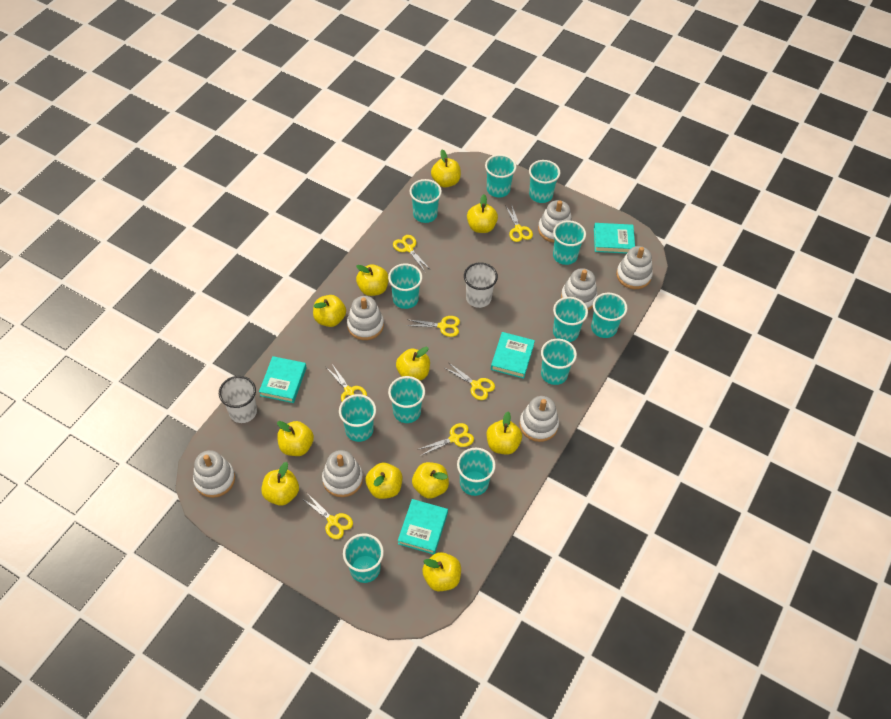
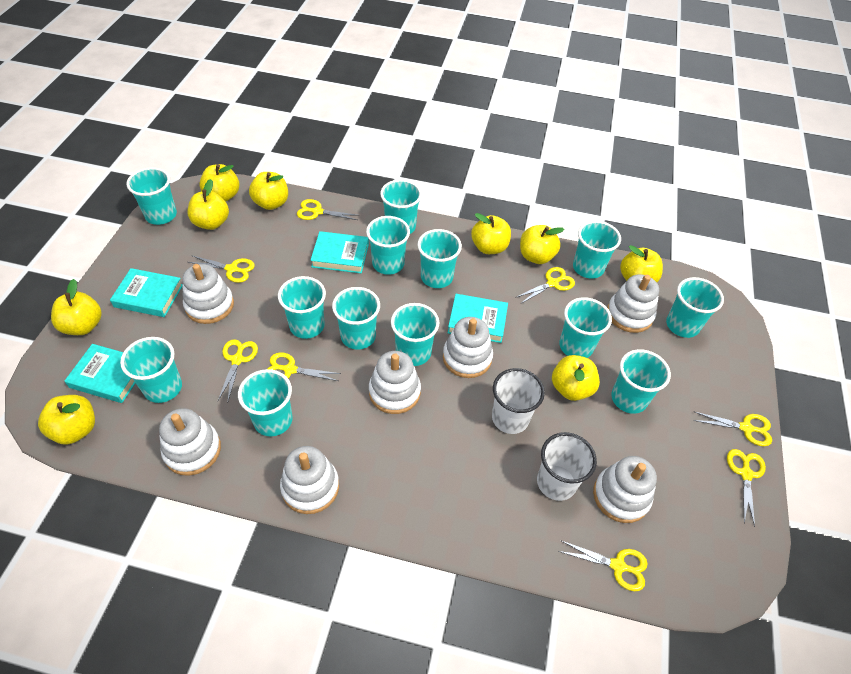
turquoise cup: 12 -> 13
yellow apple: 11 -> 9
yellow scissors: 7 -> 8

